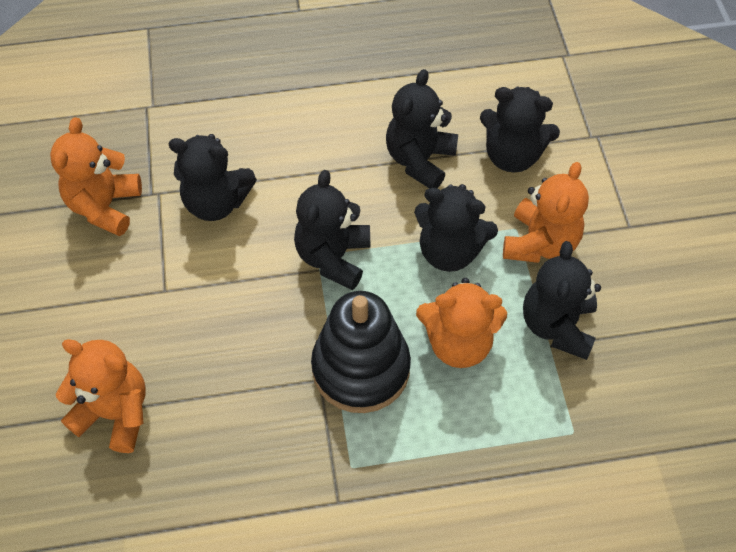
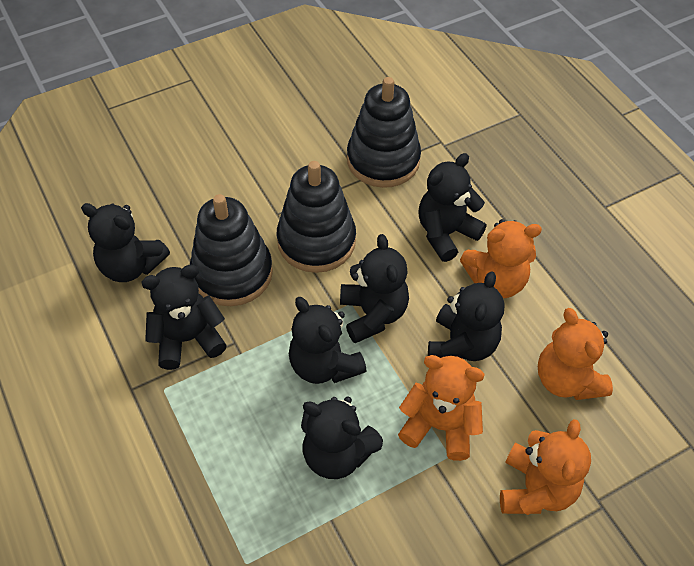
black stacking toy: 1 -> 3
black teddy bear: 6 -> 7

